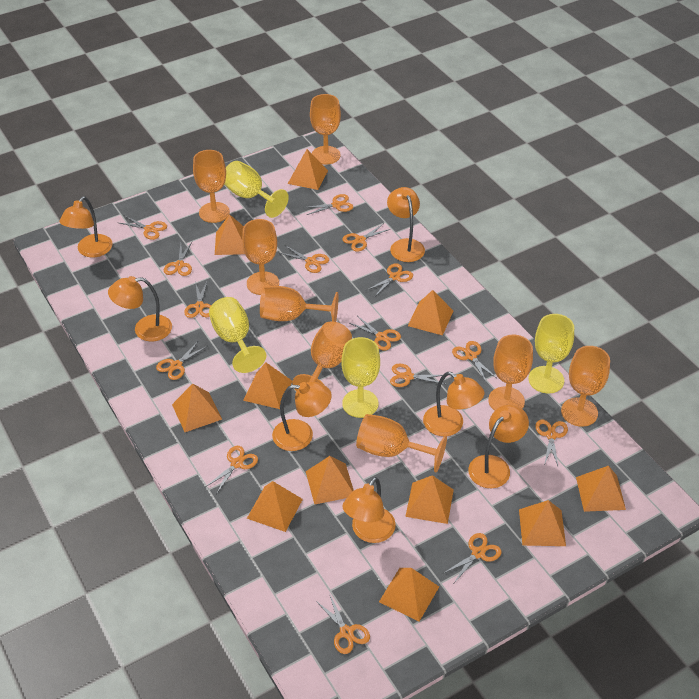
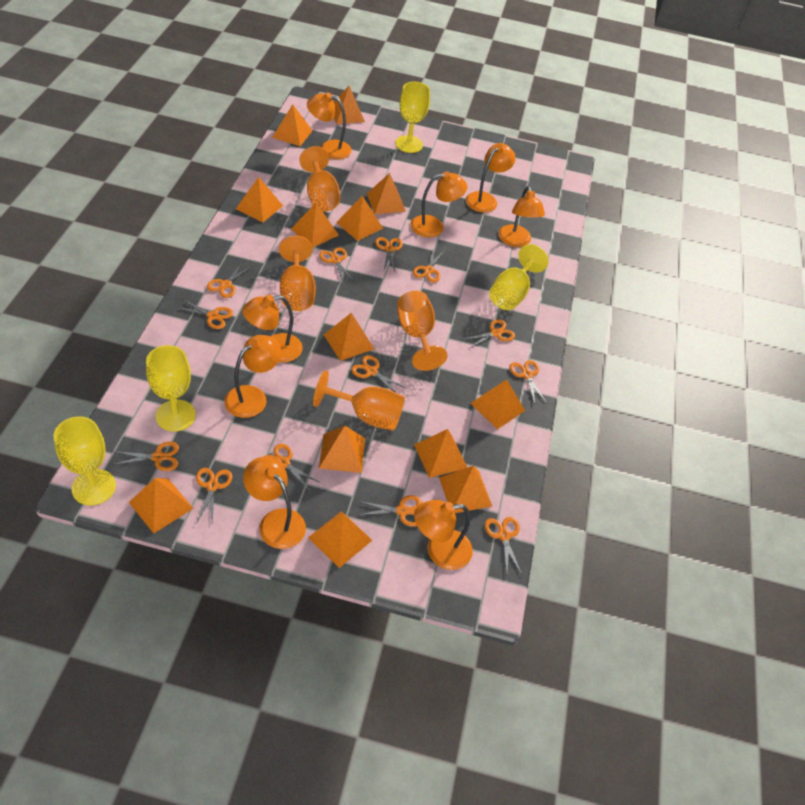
orange goblet: 8 -> 4
orange lamp: 7 -> 8
orange pyramid: 11 -> 13
orange scissors: 15 -> 13

